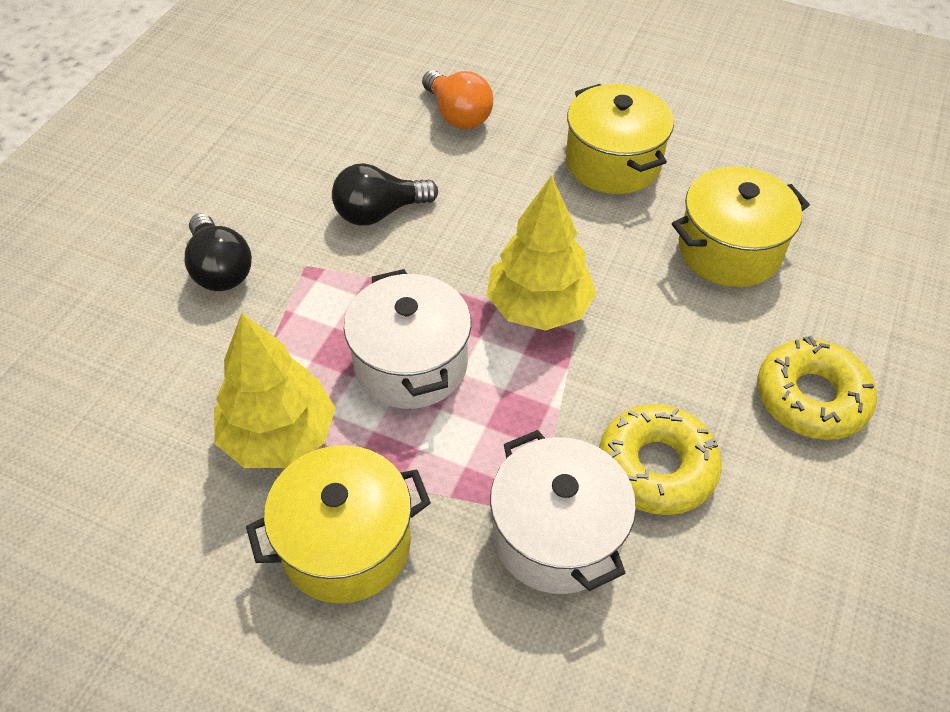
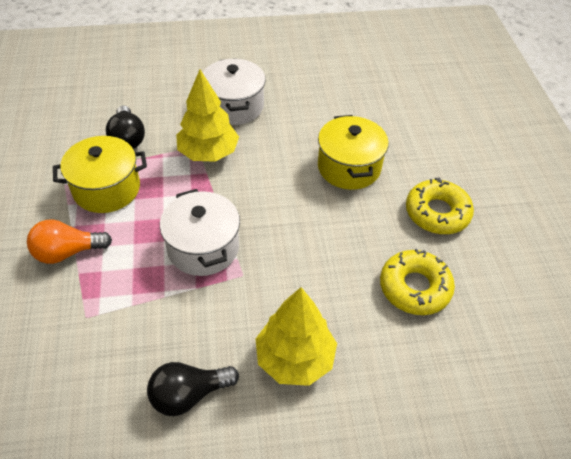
yellow pot: 3 -> 2

